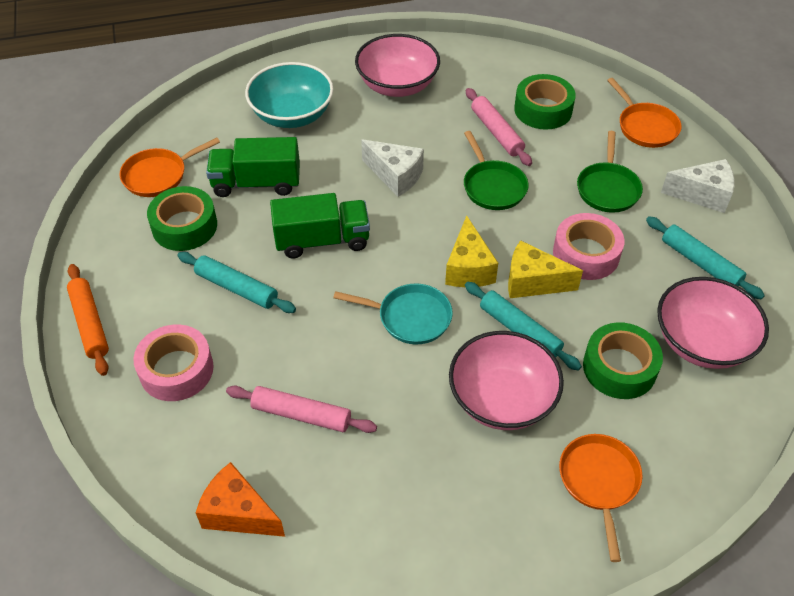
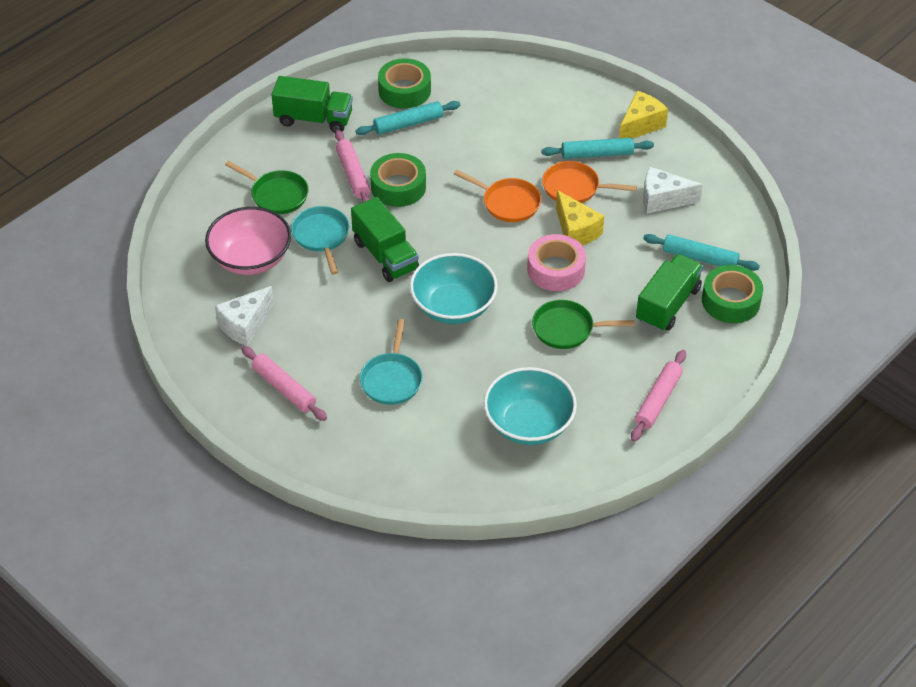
green truck: 2 -> 3
orange cheese: 1 -> 0
orange pan: 3 -> 2
orange rolling pin: 1 -> 0
pink bowl: 3 -> 1
pink rolling pin: 2 -> 3
pink tape: 2 -> 1
turquoise bowl: 1 -> 2
turquoise pan: 1 -> 2

